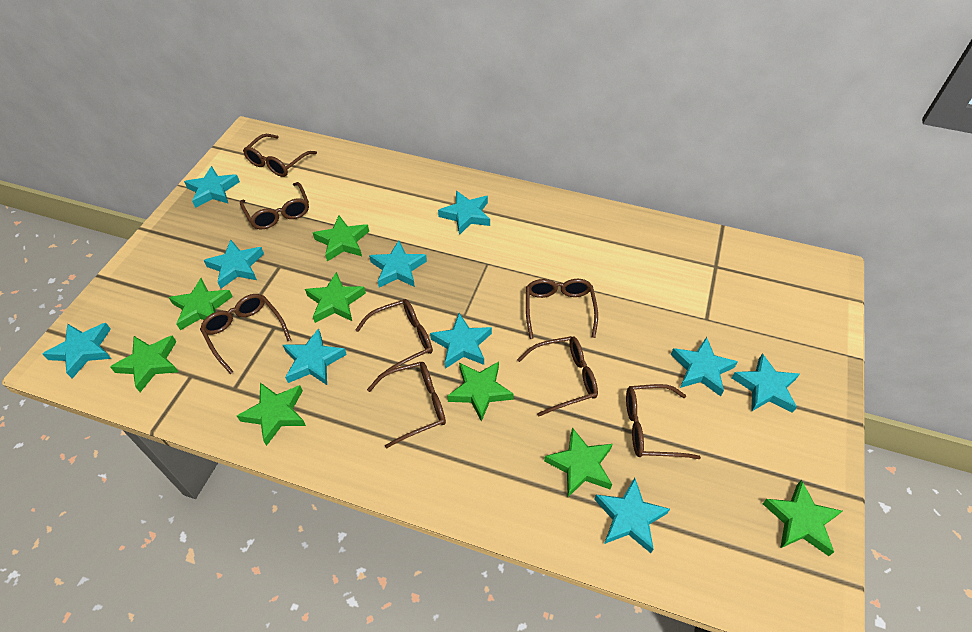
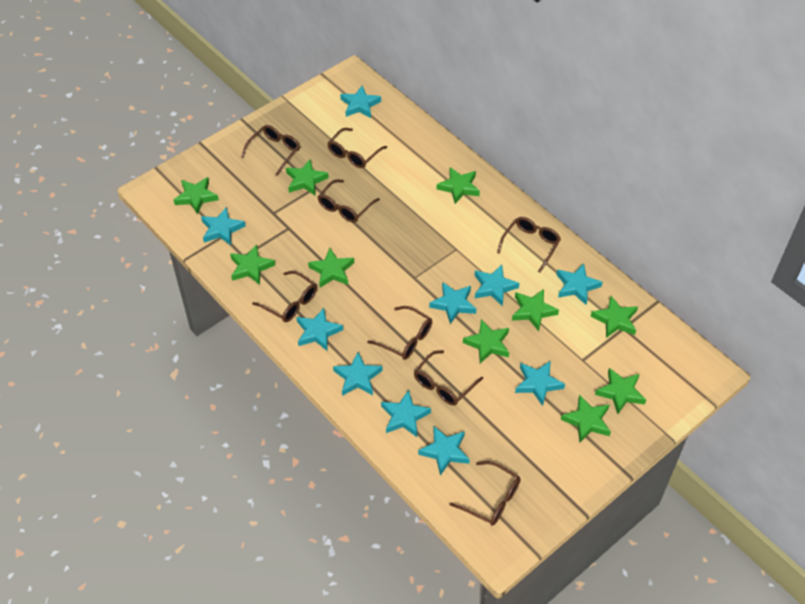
green star: 8 -> 10

